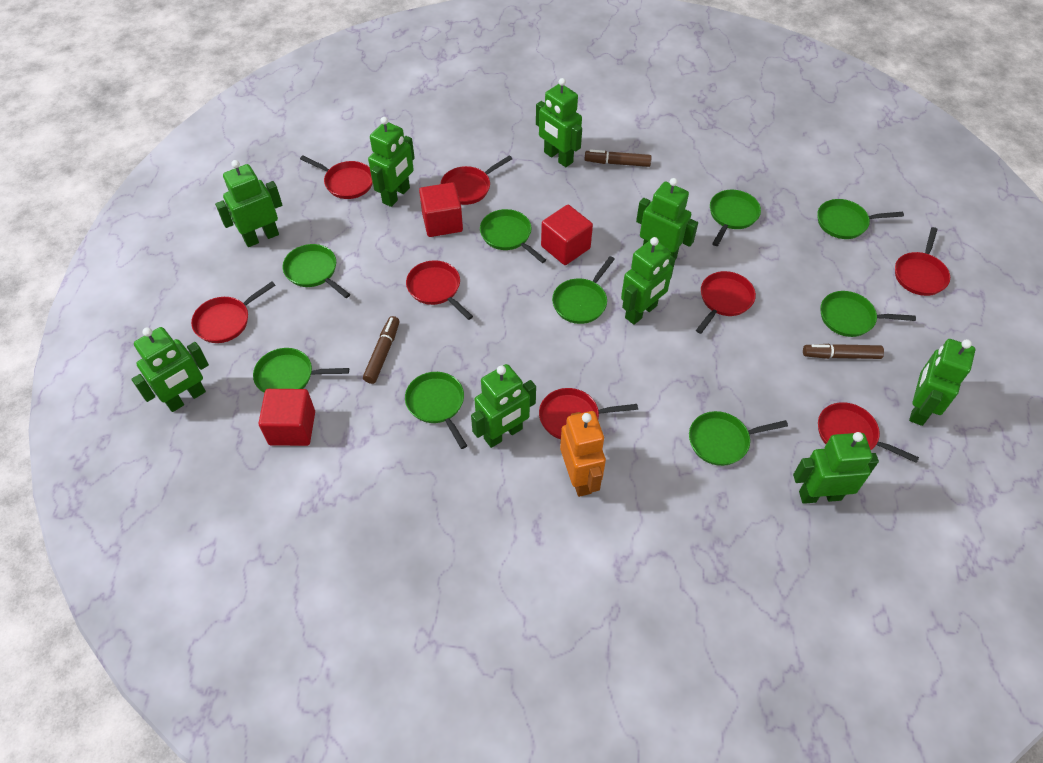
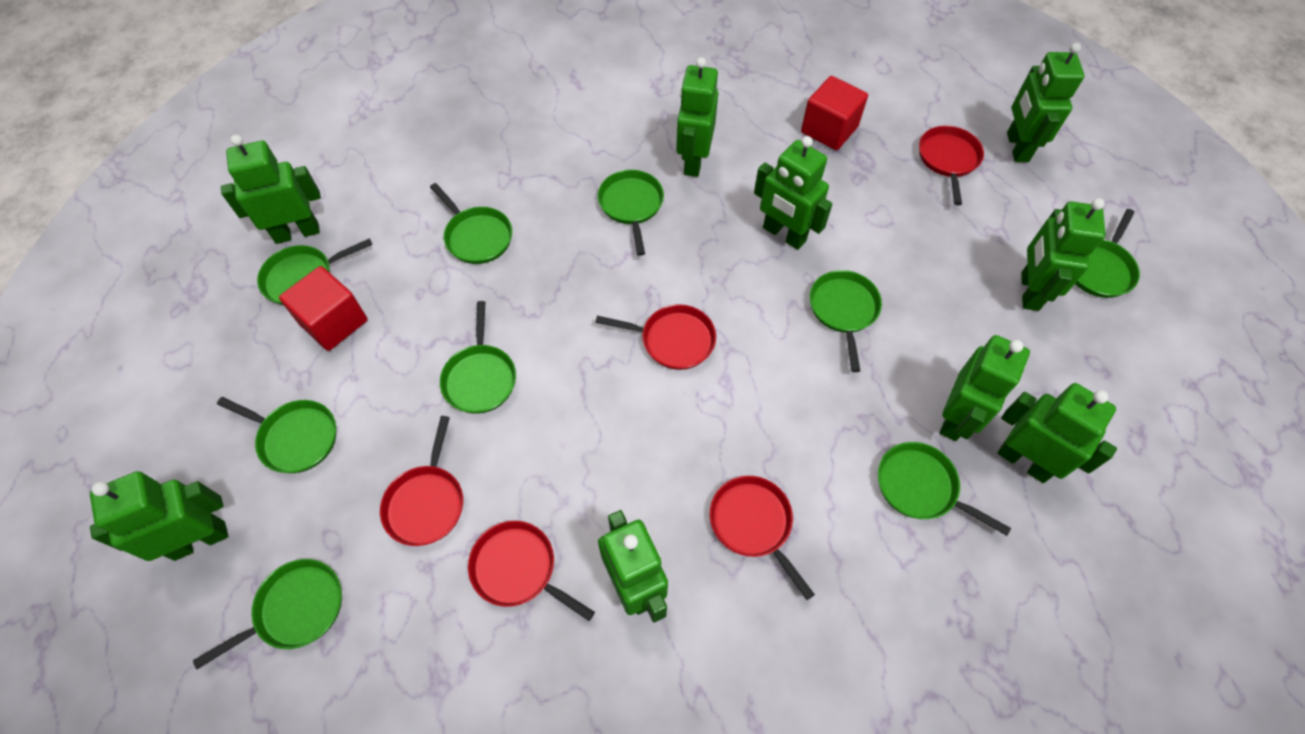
brown marker: 3 -> 0
orange robot: 1 -> 0
red cube: 3 -> 2
red pan: 8 -> 5

